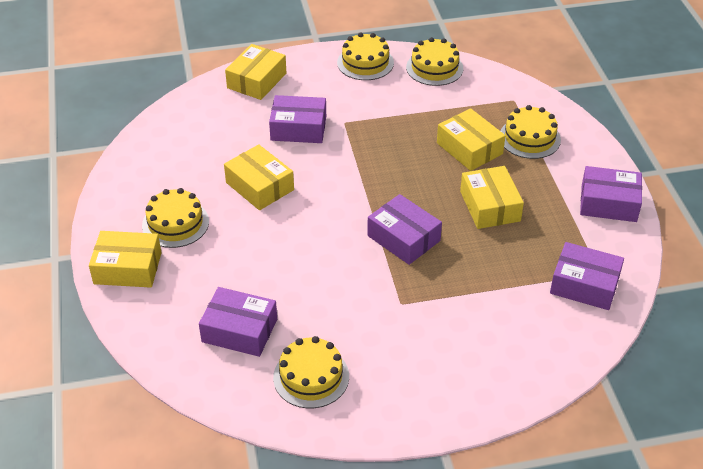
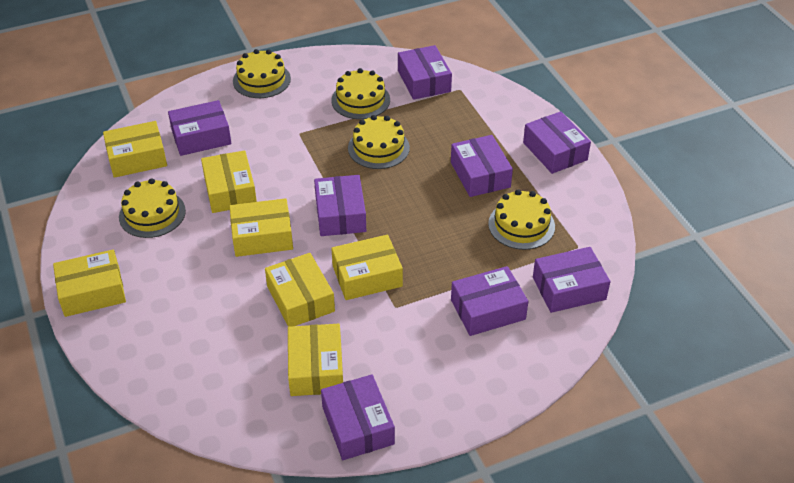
purple box: 5 -> 8
yellow box: 5 -> 7

